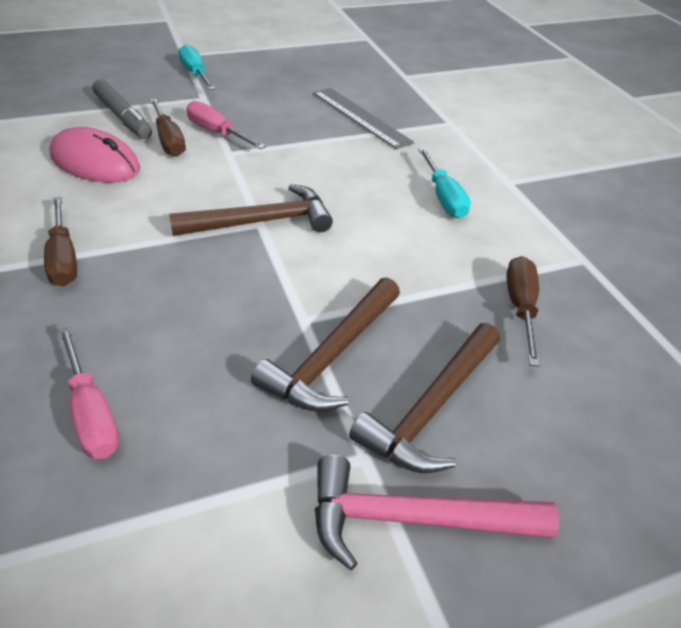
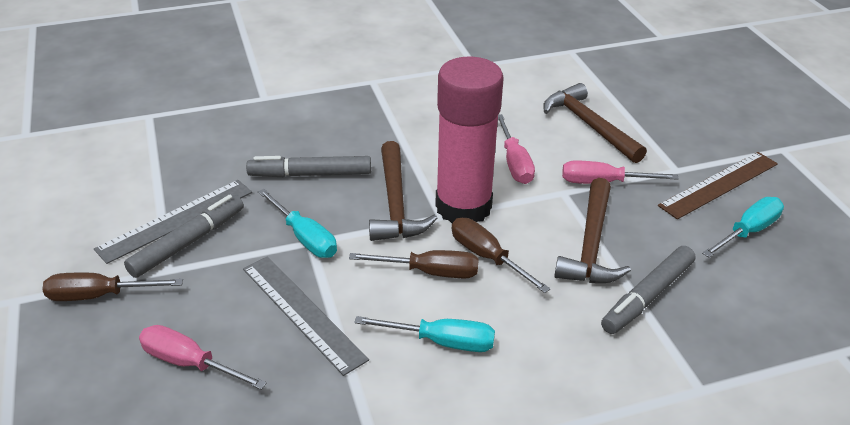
brown ruler: 0 -> 1
grey marker: 1 -> 3
grey ruler: 1 -> 2
pink glue stick: 0 -> 1
pink hammer: 1 -> 0
pink mouse: 1 -> 0
pink screwdriver: 2 -> 3
turquoise screwdriver: 2 -> 3

